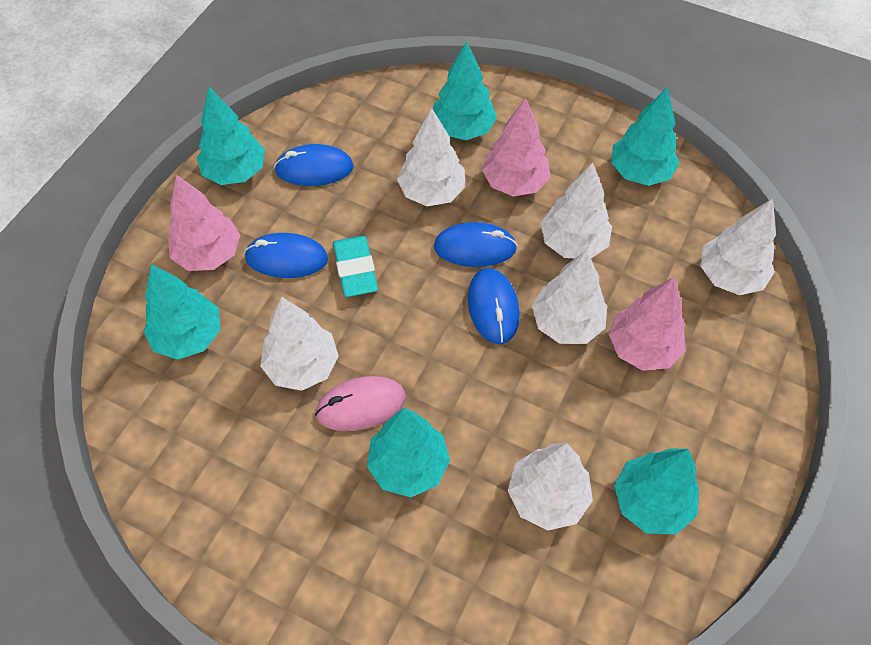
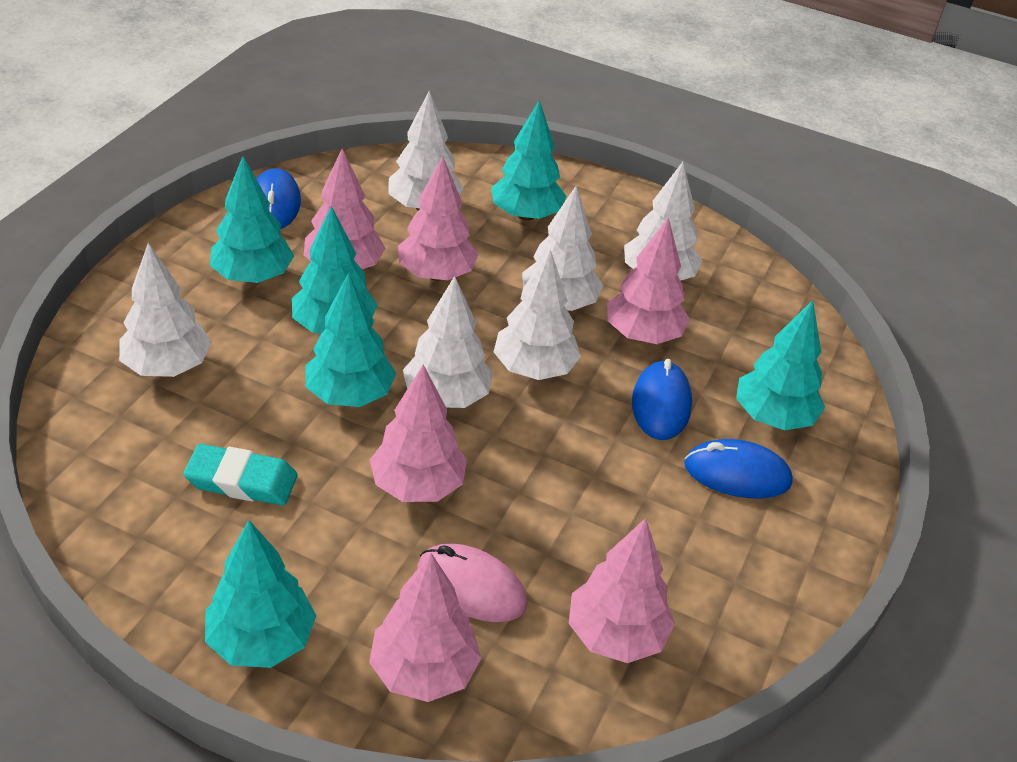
blue mouse: 4 -> 3
pink tree: 3 -> 6

